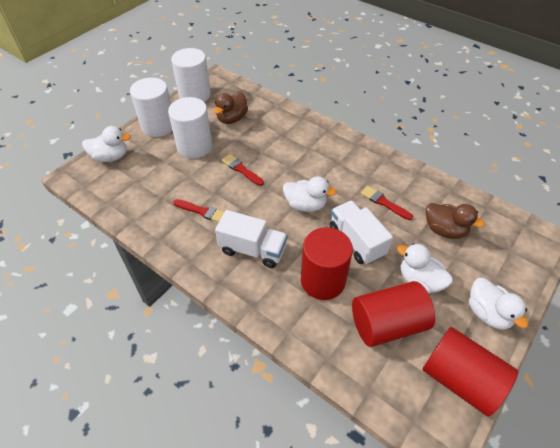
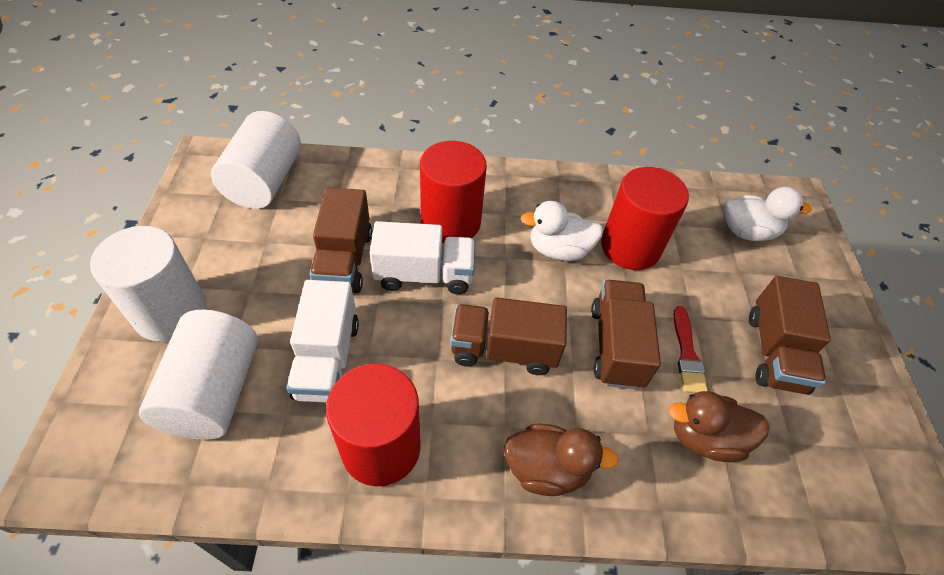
brown truck: 0 -> 4
red brush: 3 -> 1
white duck: 4 -> 2

